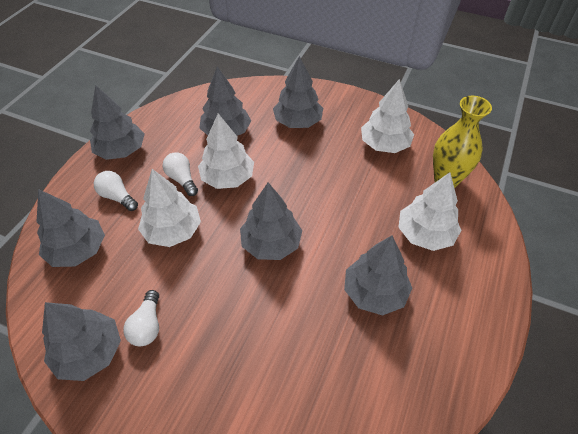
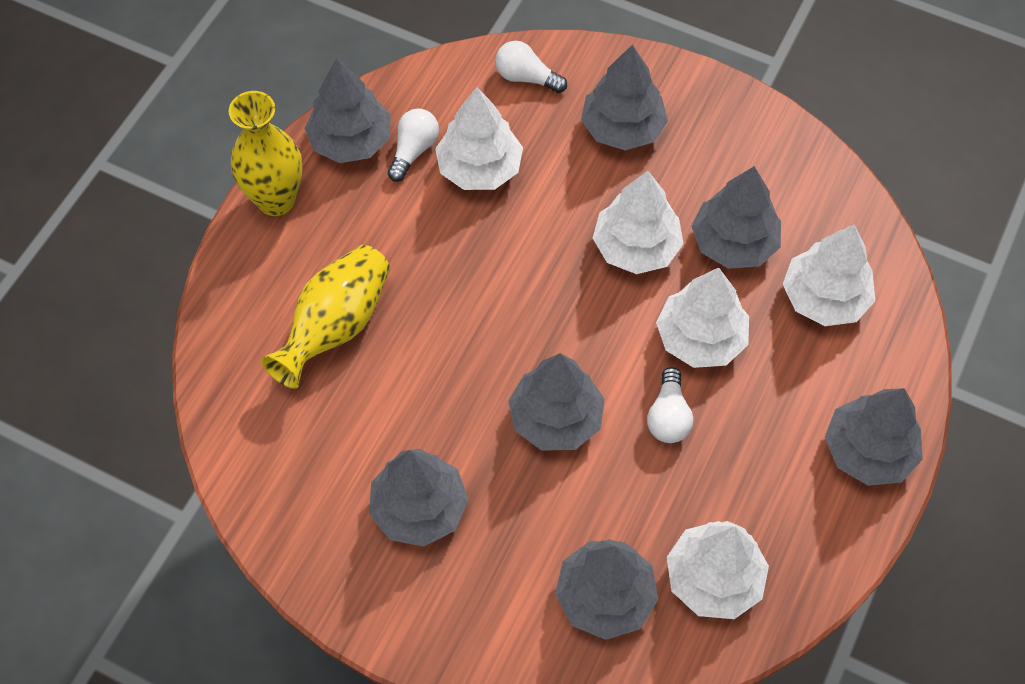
white tree: 4 -> 5
yellow vase: 1 -> 2

